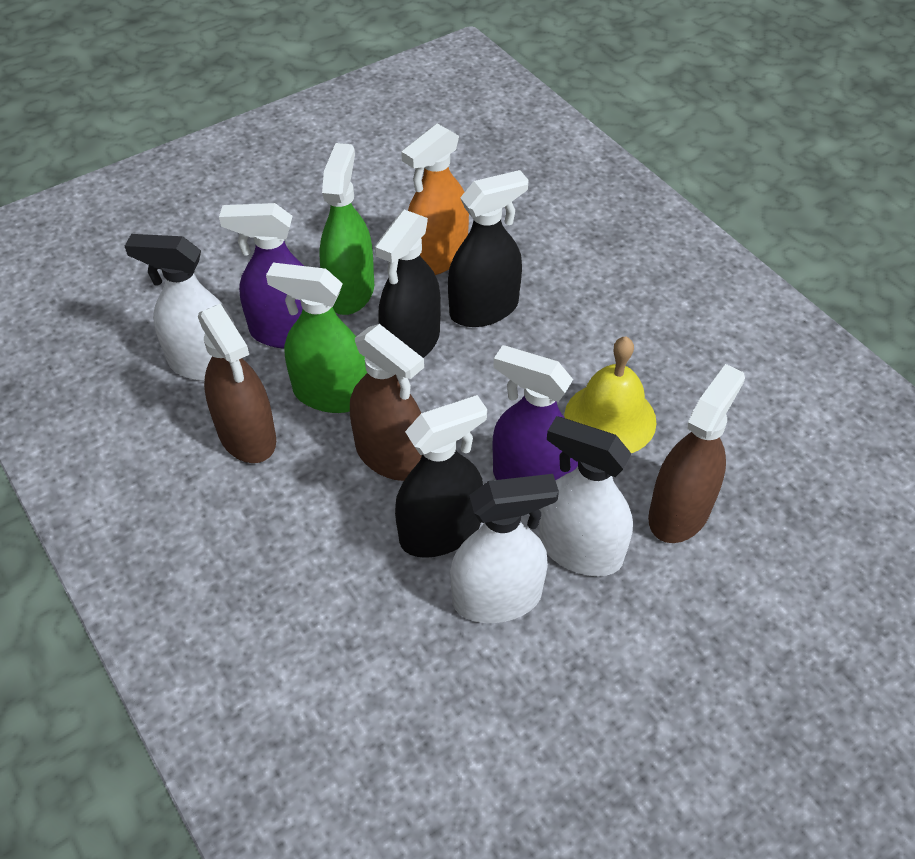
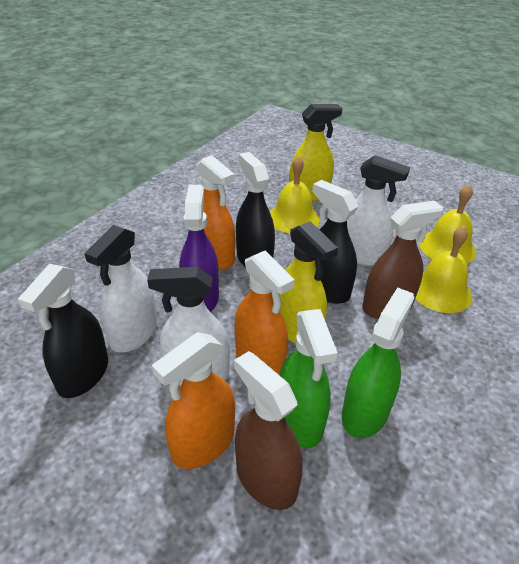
brown spray bottle: 3 -> 2
orange spray bottle: 1 -> 3
purple spray bottle: 2 -> 1
yellow bell: 1 -> 3
yellow spray bottle: 0 -> 2

